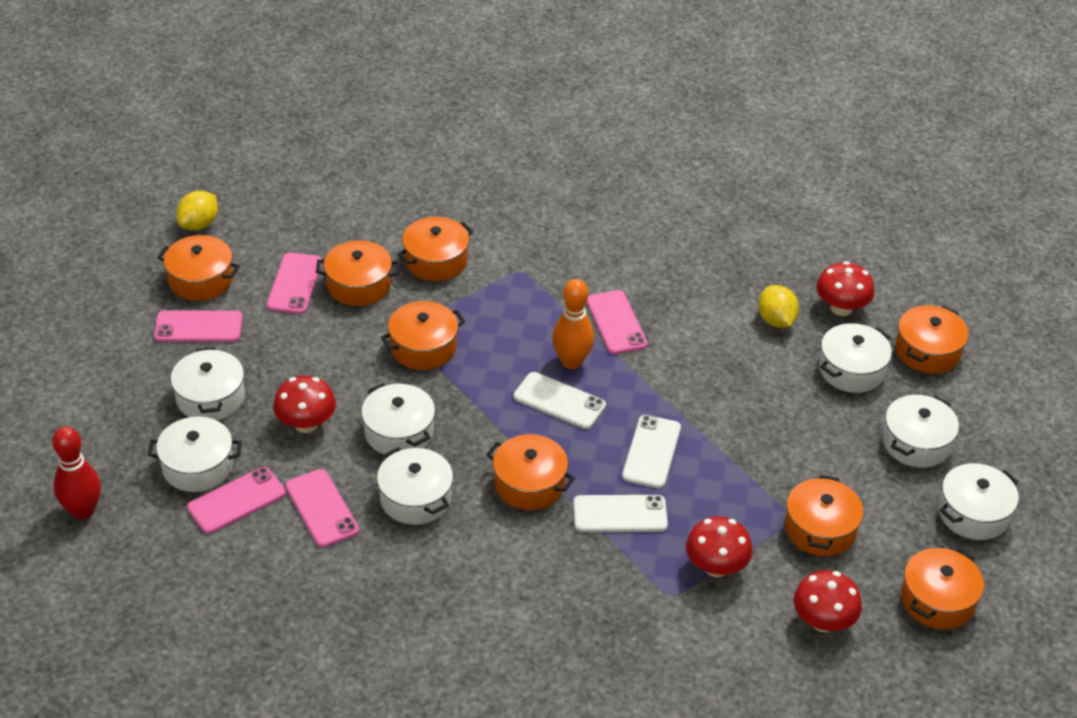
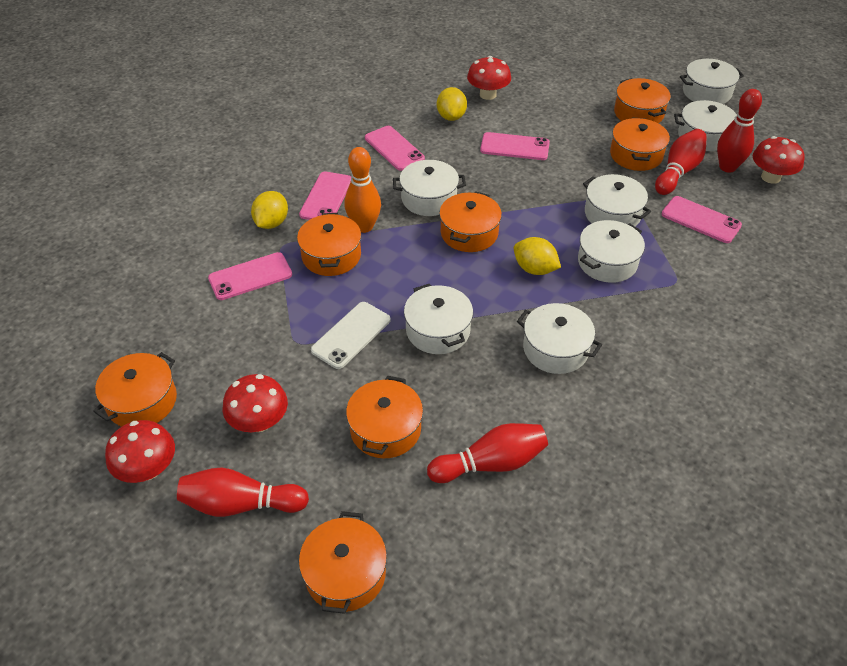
orange pot: 8 -> 7
red bowling pin: 1 -> 4
white phone: 3 -> 1
yellow lemon: 2 -> 3

